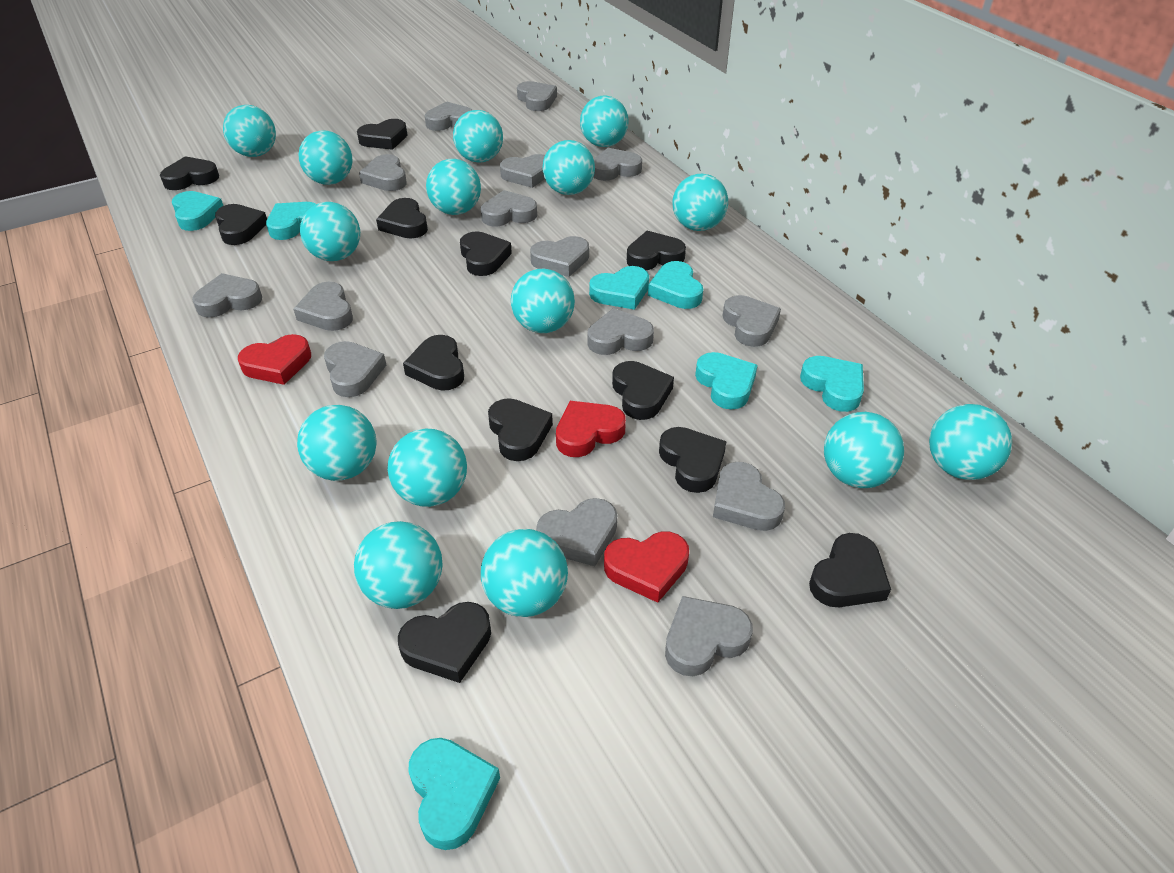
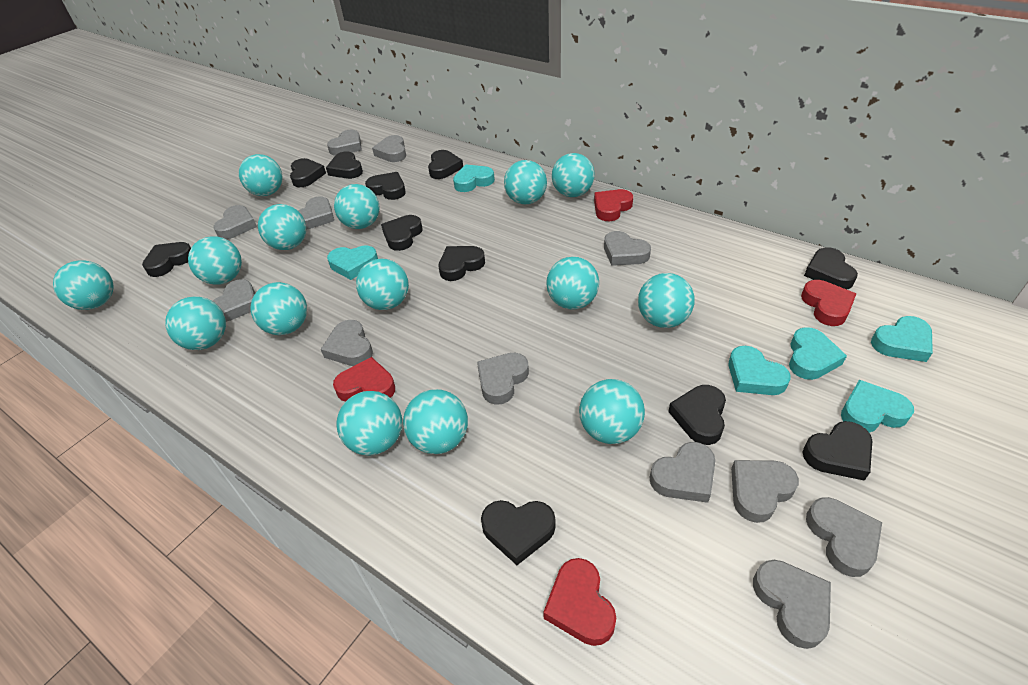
black heart: 12 -> 11
grey heart: 15 -> 12
red heart: 3 -> 4
turquoise heart: 7 -> 6

